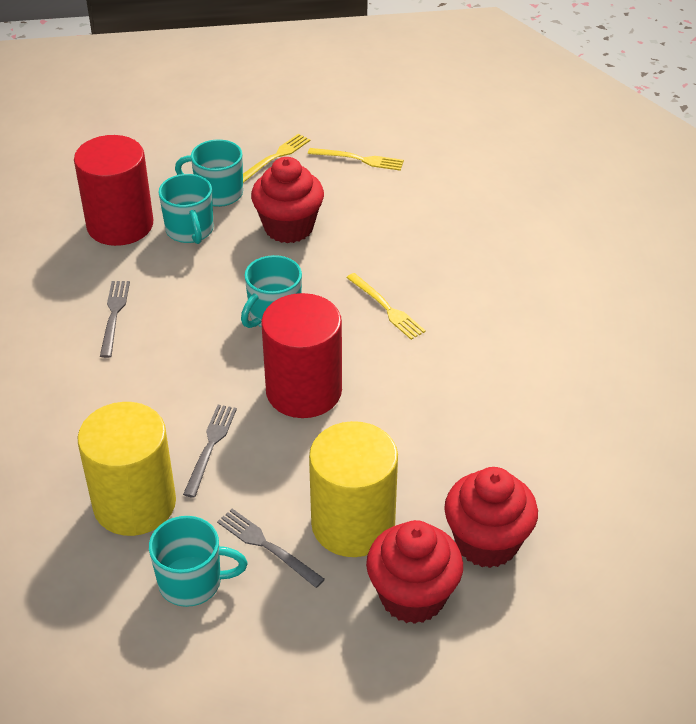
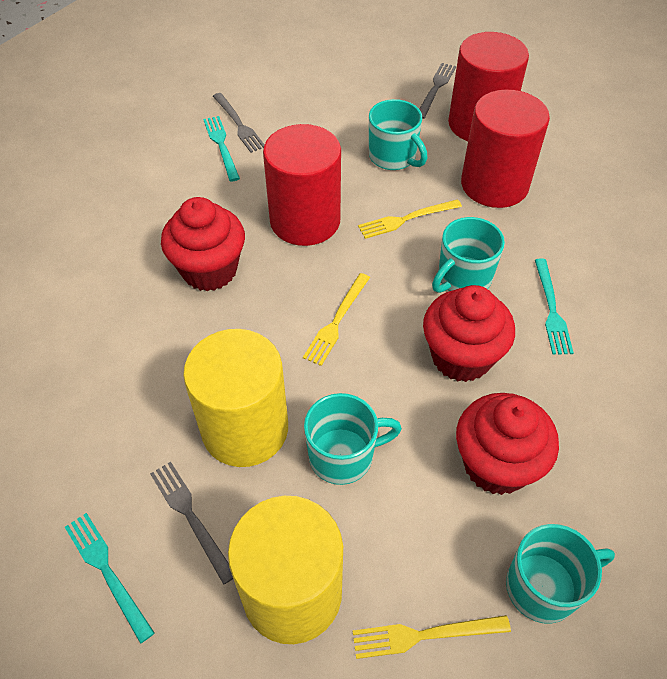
red cylinder: 2 -> 3
turquoise fork: 0 -> 3

